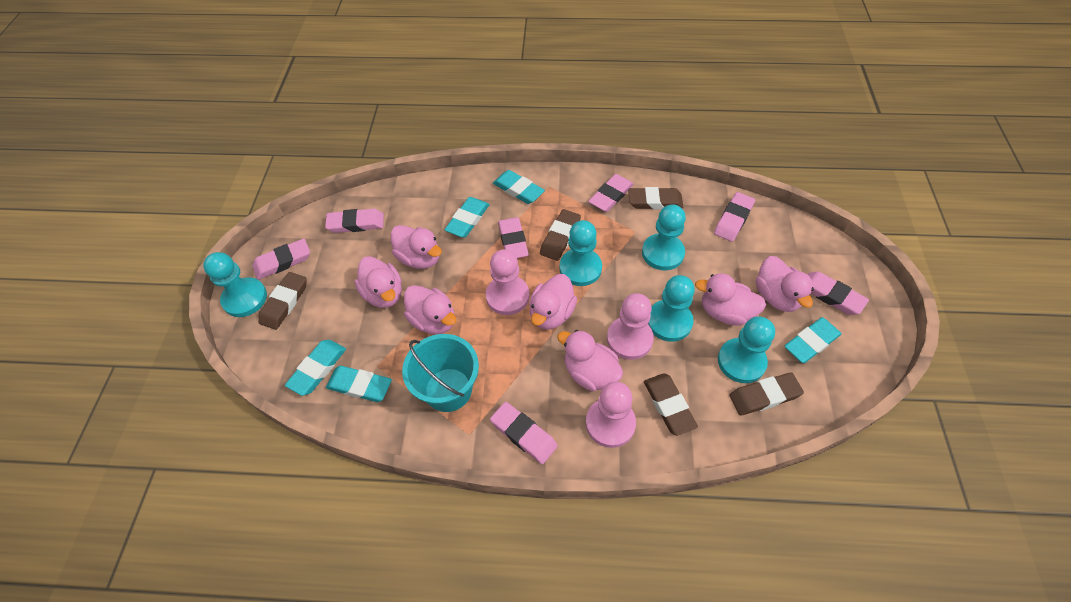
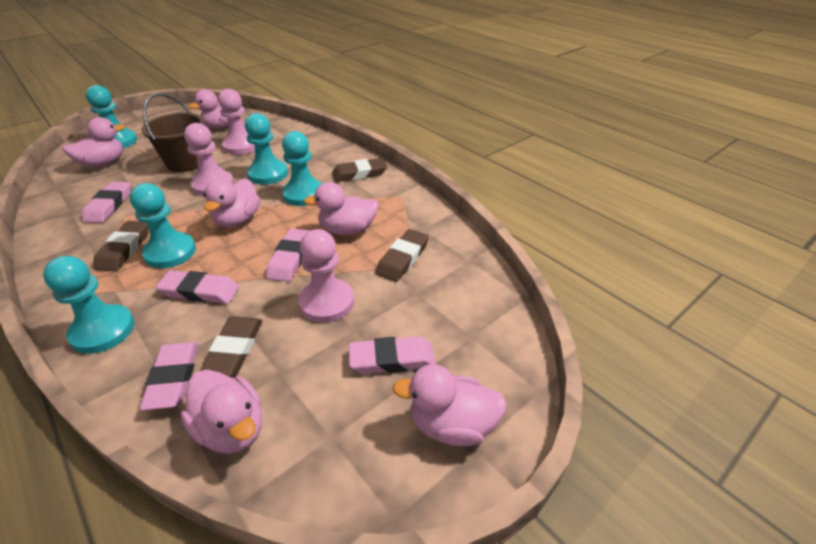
brown bucket: 0 -> 1
brown eraser: 5 -> 4
pink duck: 7 -> 6
pink eraser: 7 -> 5
turquoise bucket: 1 -> 0
turquoise eraser: 5 -> 0

